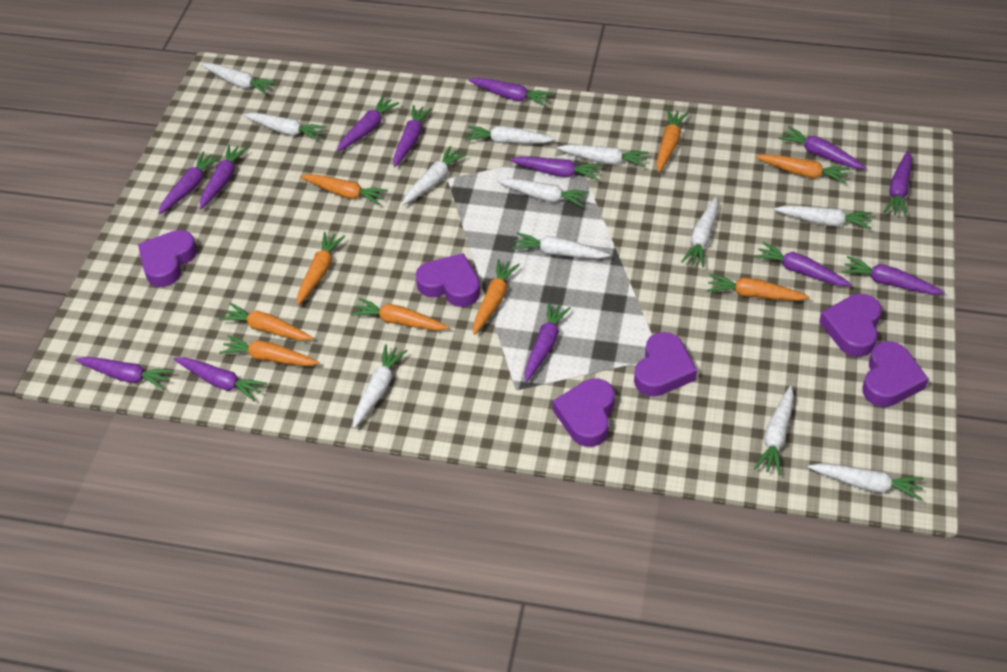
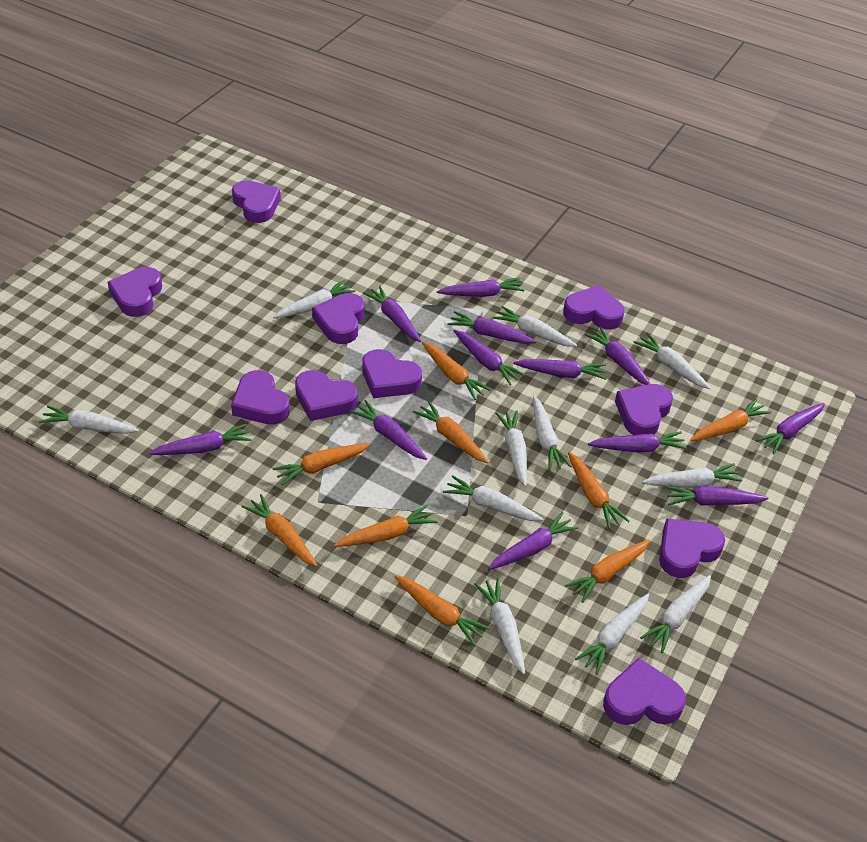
purple carrot: 13 -> 12
purple heart: 6 -> 10
white carrot: 12 -> 11

